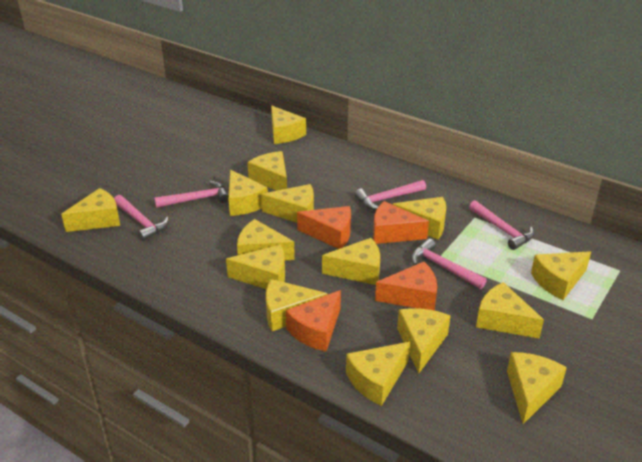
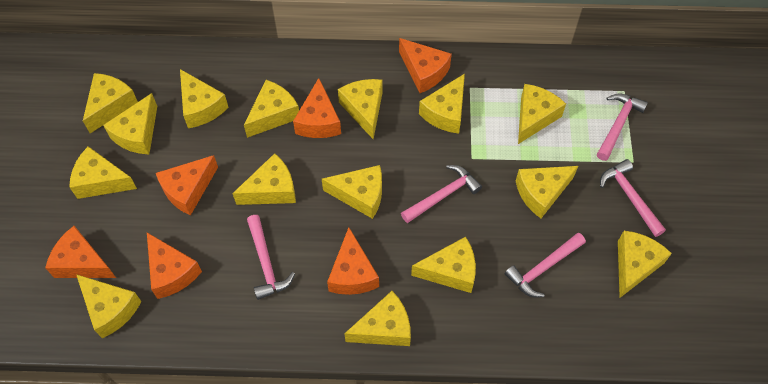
orange cheese: 4 -> 6

